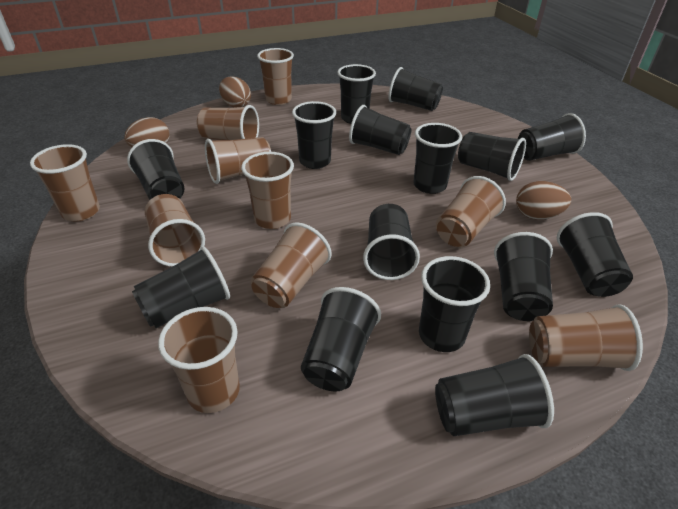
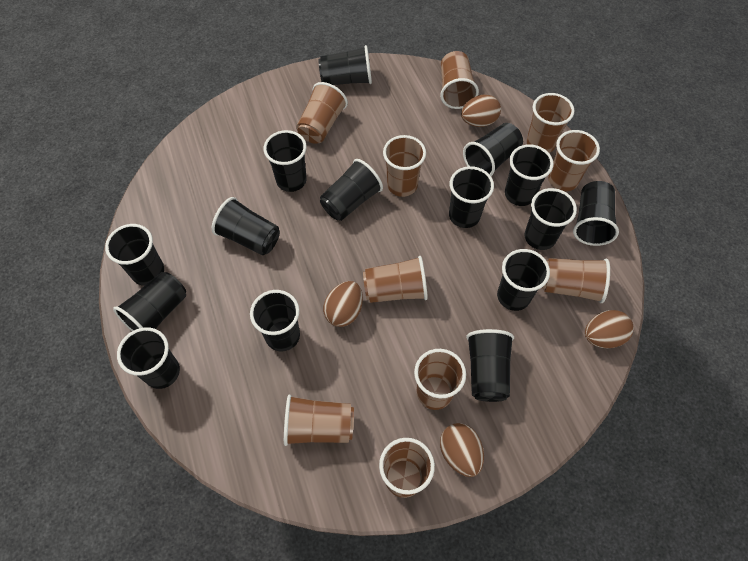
brown egg: 3 -> 4

